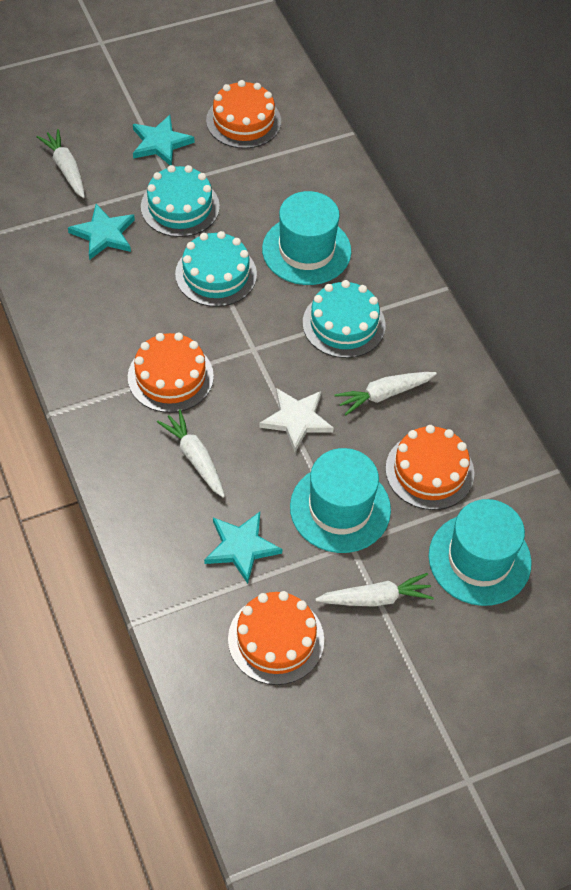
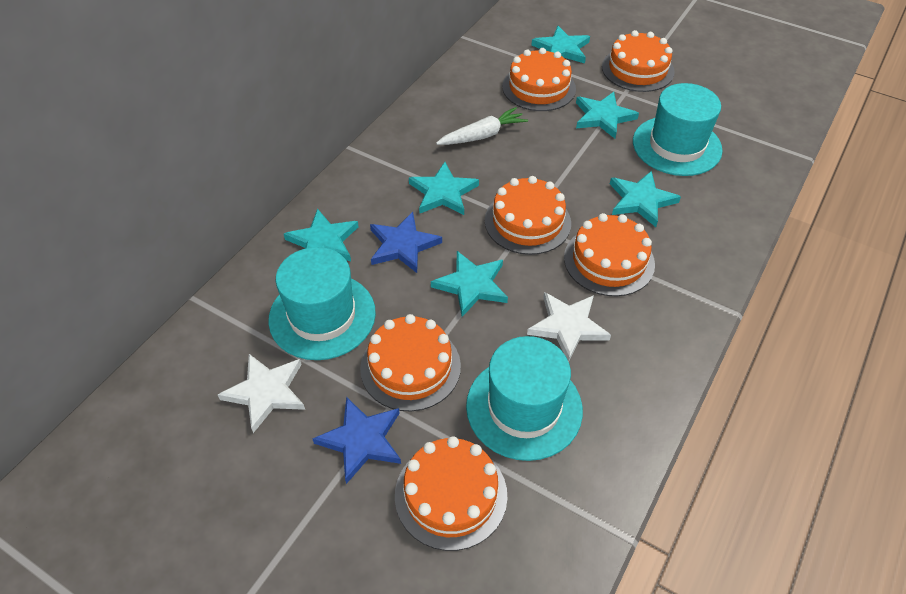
blue star: 0 -> 2
orange cake: 4 -> 6
turquoise cake: 3 -> 0
turquoise star: 3 -> 6
white carrot: 4 -> 1
white star: 1 -> 2

